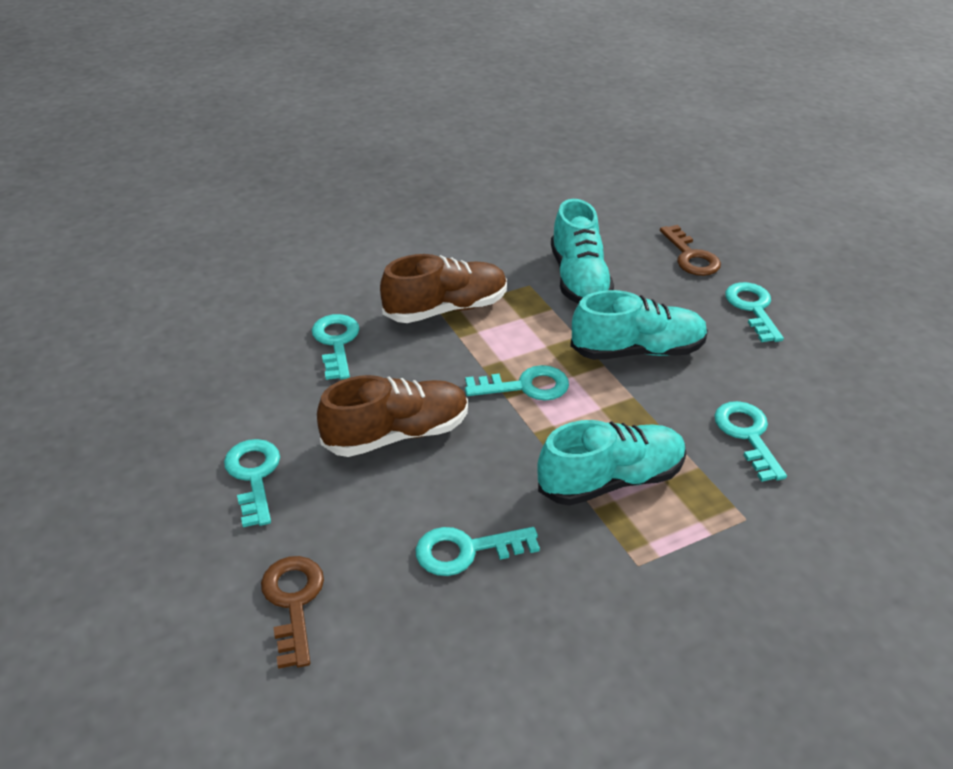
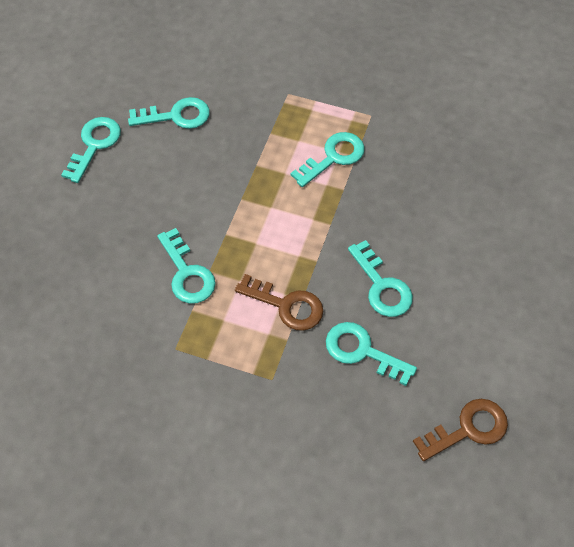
brown shoe: 2 -> 0
turquoise shoe: 3 -> 0

